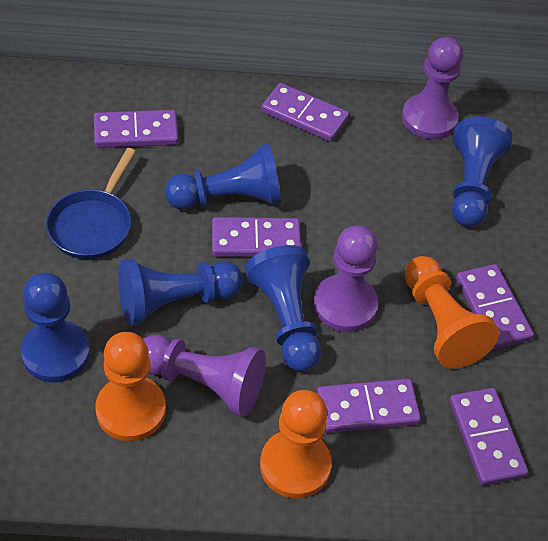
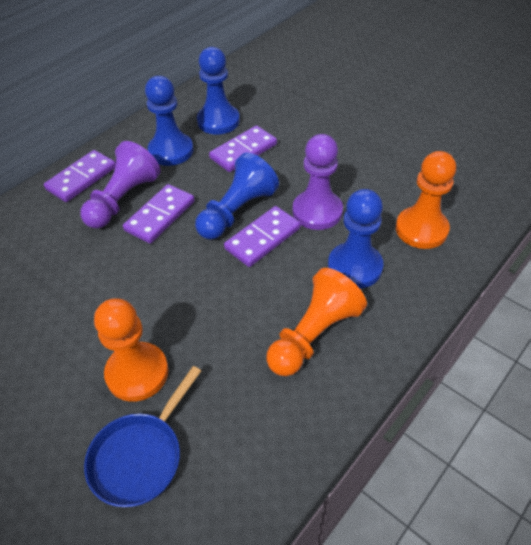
blue pawn: 5 -> 4
purple domino: 6 -> 4
purple pawn: 3 -> 2

